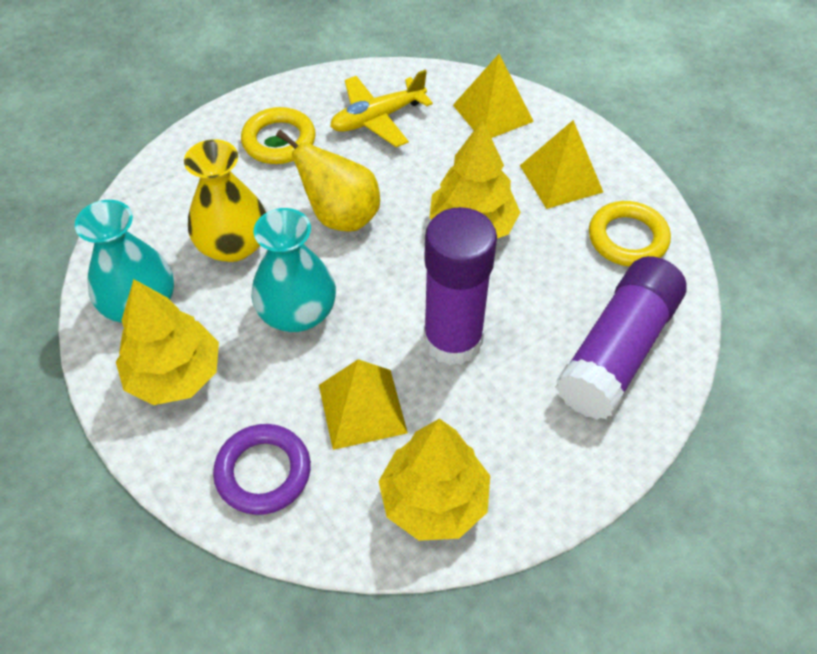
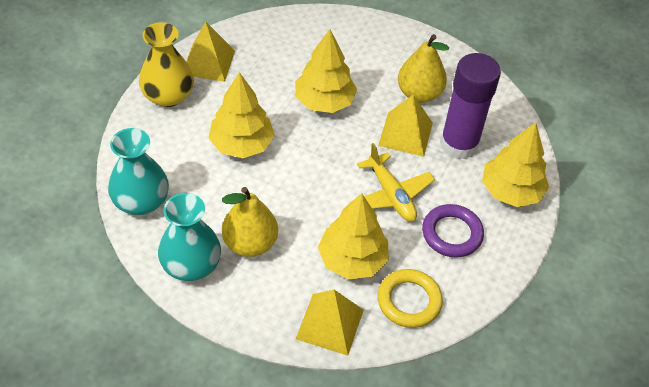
purple glue stick: 2 -> 1
yellow pear: 1 -> 2
yellow ring: 2 -> 1
yellow tree: 3 -> 4

